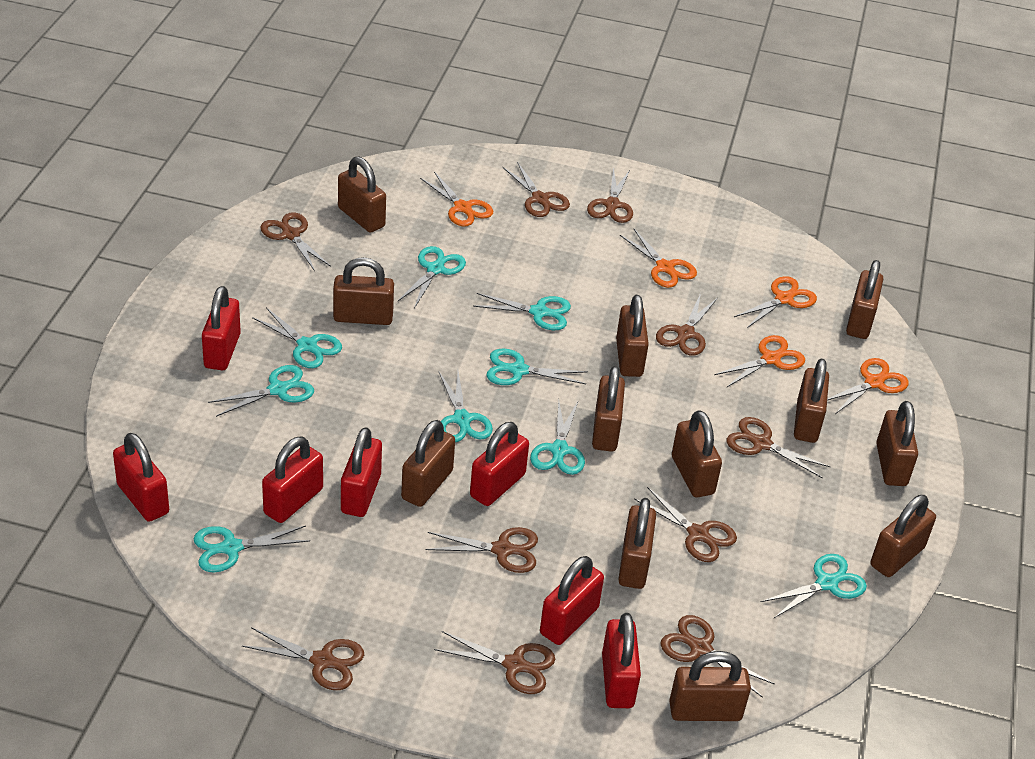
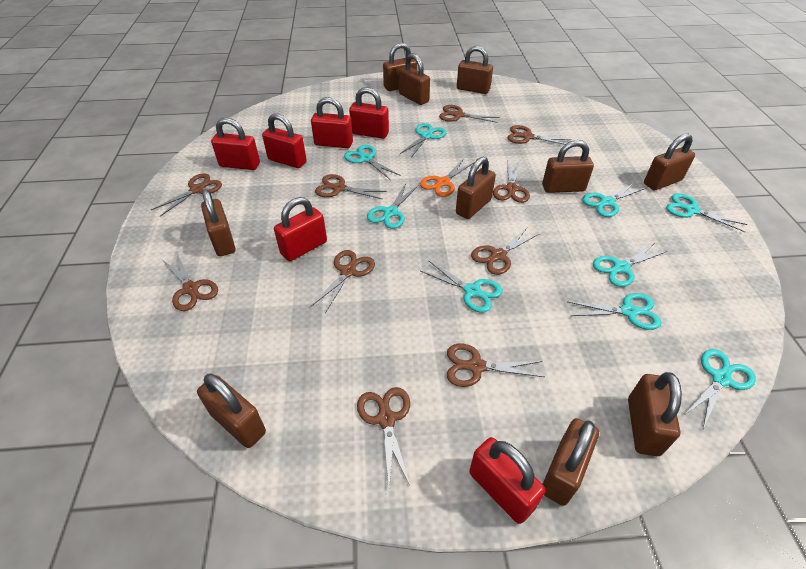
brown padlock: 12 -> 10
orange scissors: 5 -> 1
red padlock: 7 -> 6

